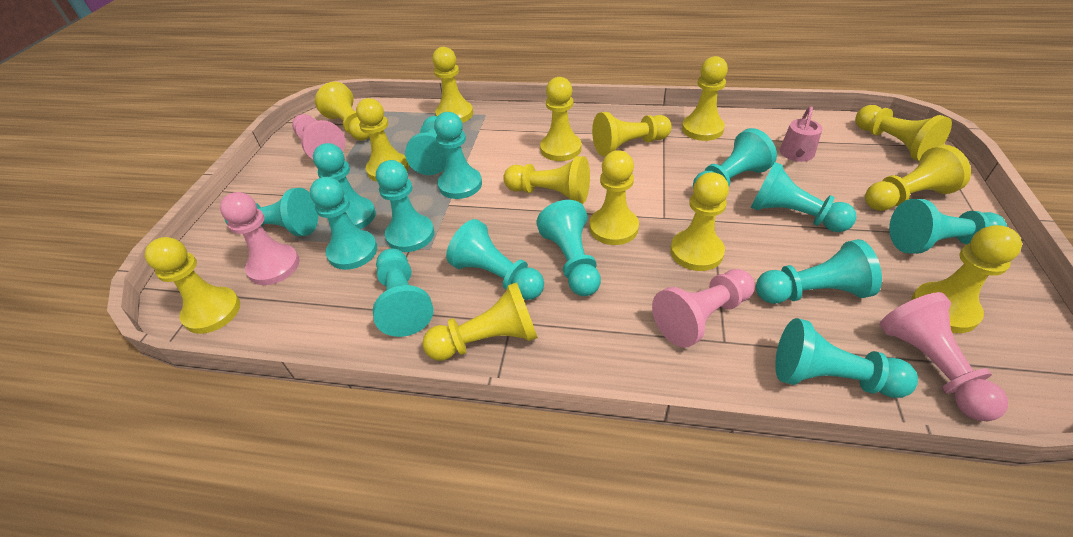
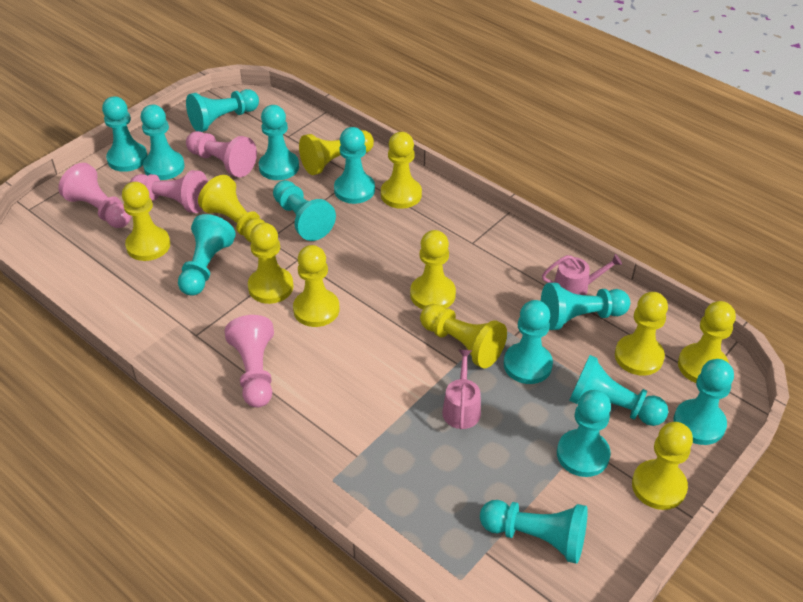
pink watering can: 1 -> 2
turquoise pawn: 14 -> 13
yellow pawn: 14 -> 11

